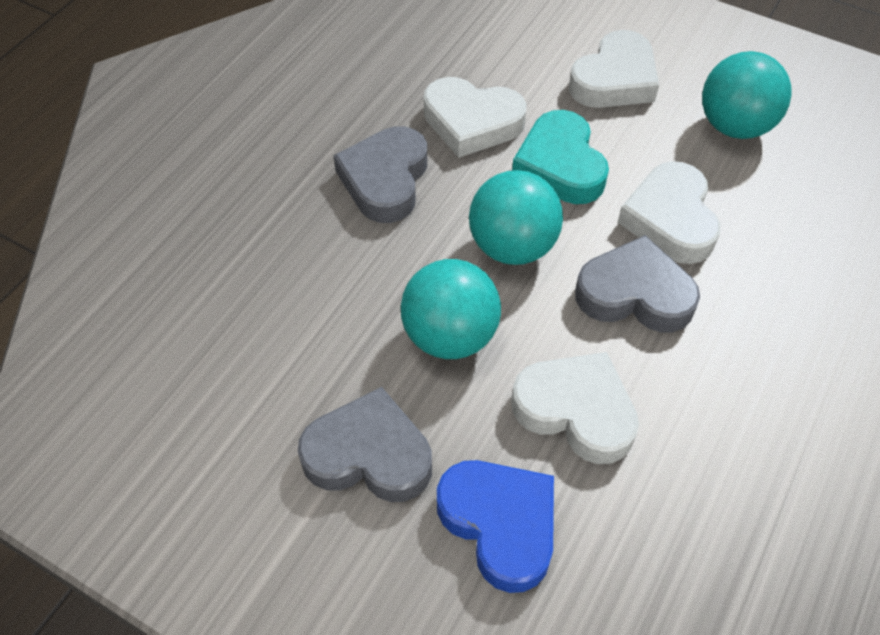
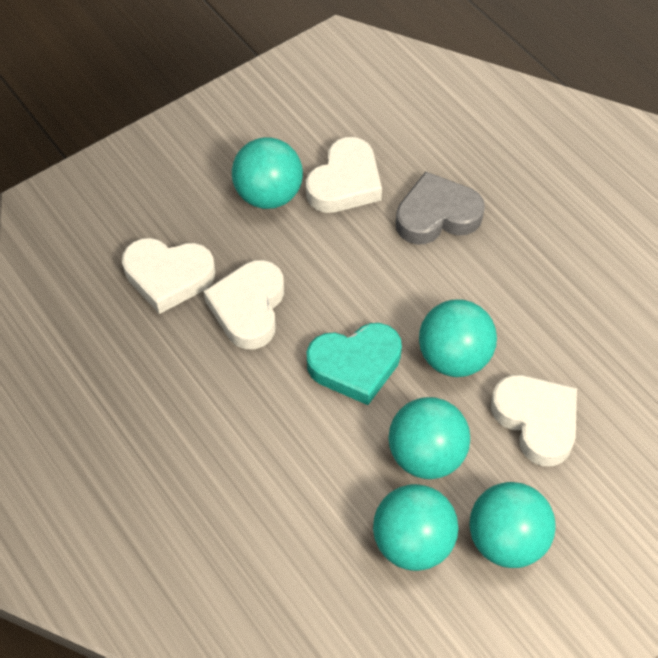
blue heart: 1 -> 0
grey heart: 3 -> 1
turquoise ball: 3 -> 5

